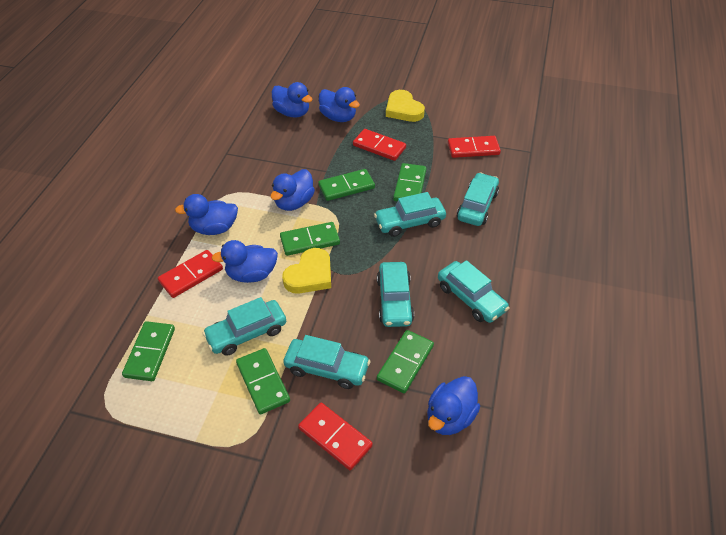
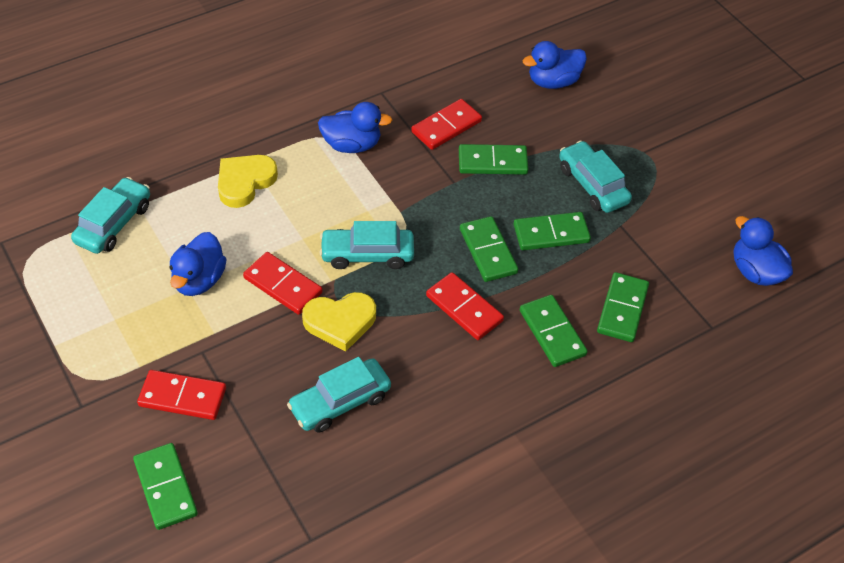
blue duck: 6 -> 4
turquoise car: 6 -> 4

